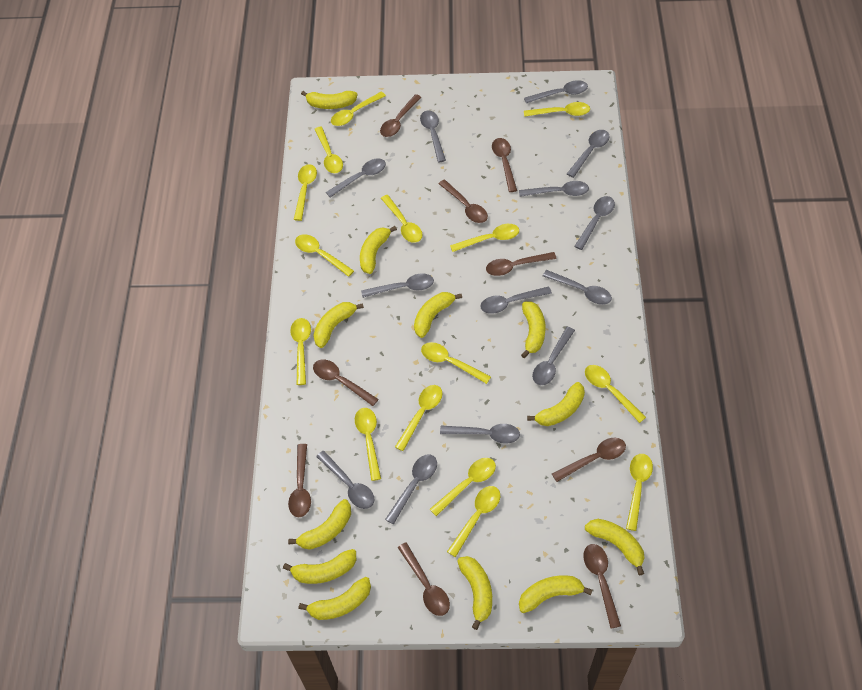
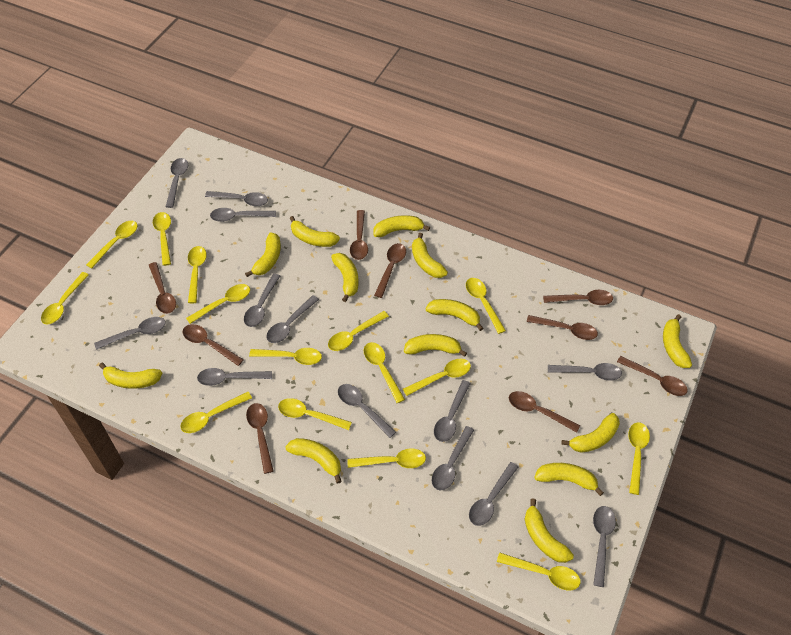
yellow banana: 12 -> 13

